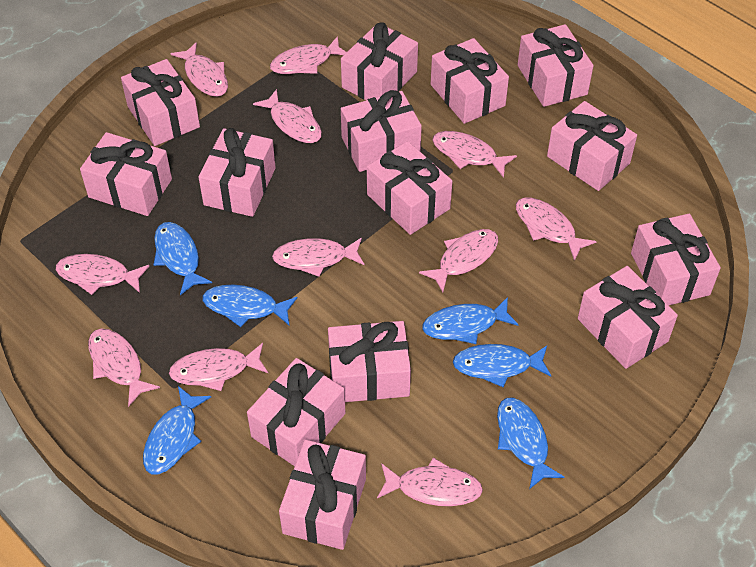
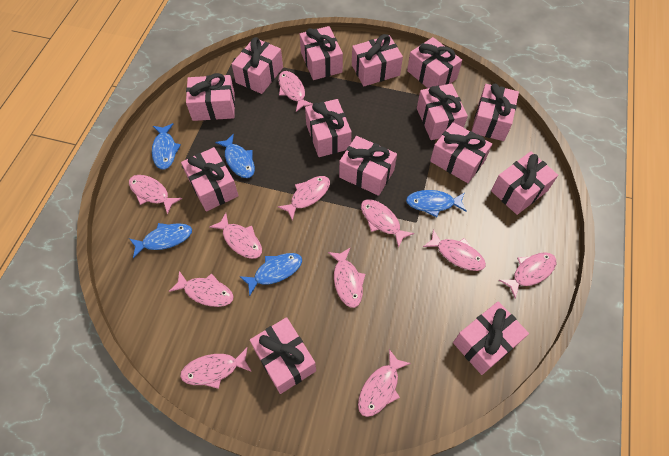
blue fish: 6 -> 5

